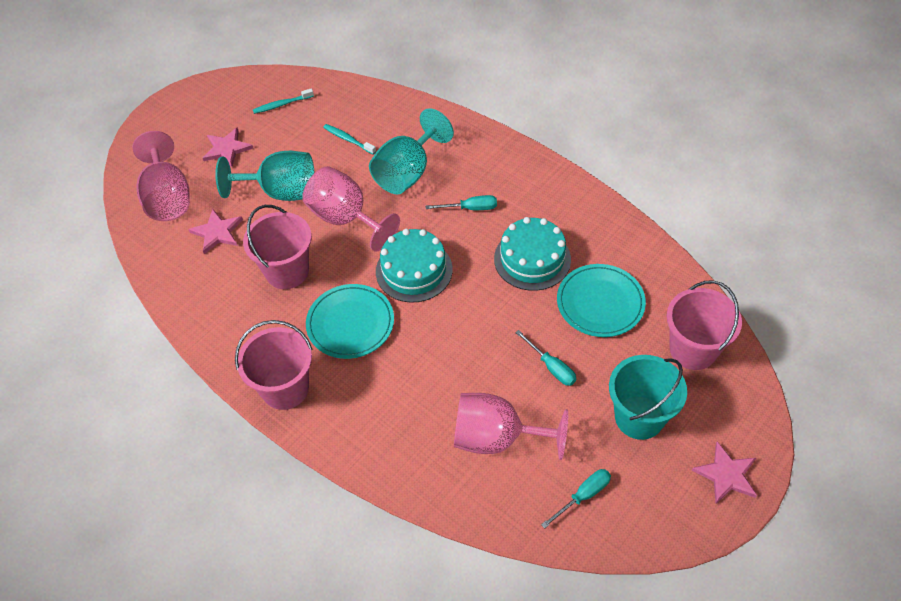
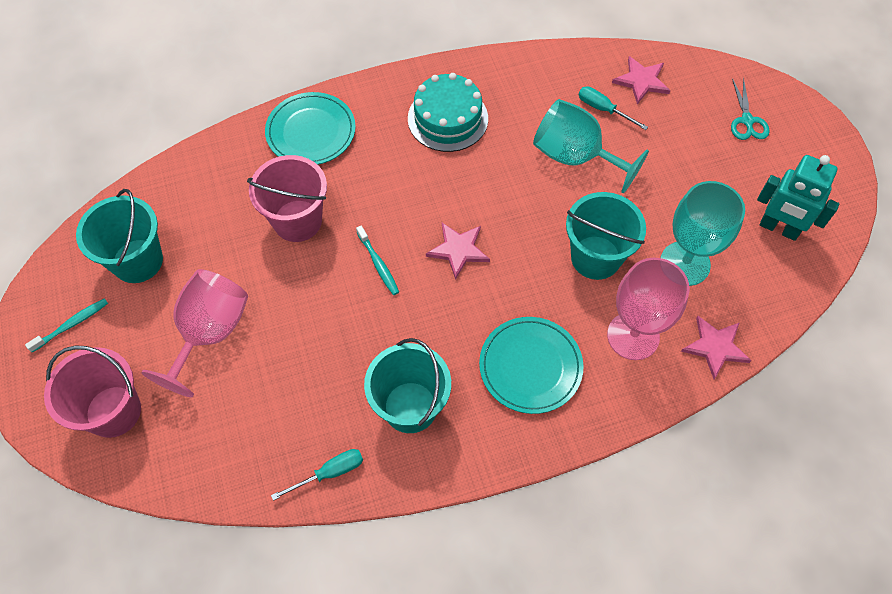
pink bucket: 3 -> 2
pink goblet: 3 -> 2
turquoise bucket: 1 -> 3
turquoise cake: 2 -> 1
turquoise robot: 0 -> 1
turquoise scissors: 0 -> 1
turquoise screwdriver: 3 -> 2

